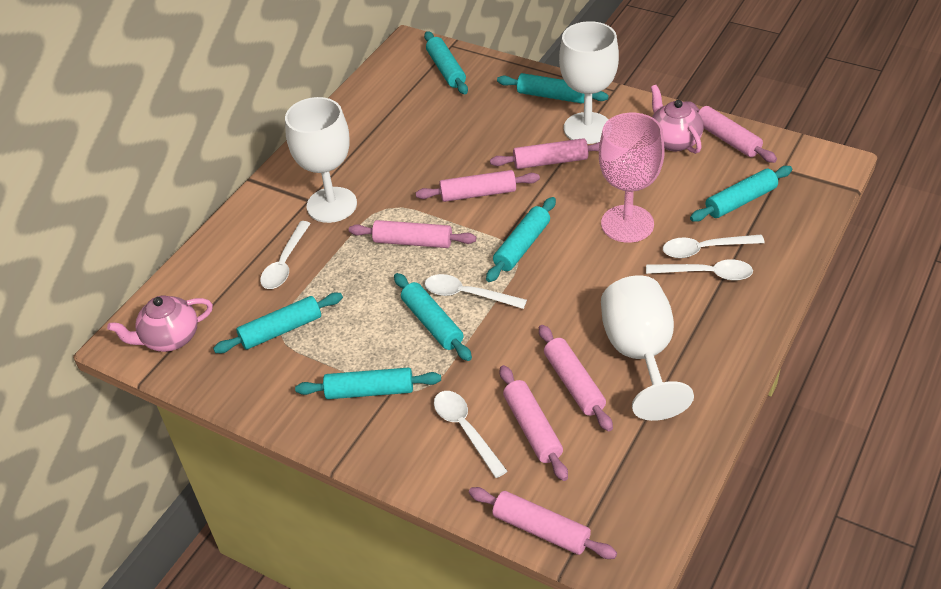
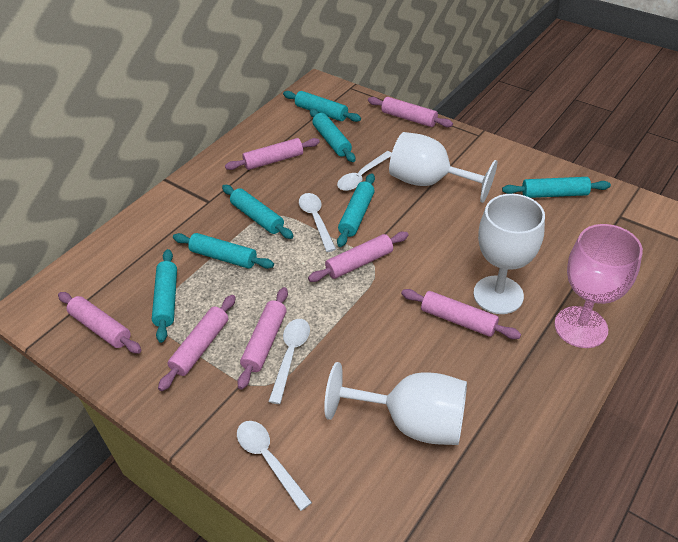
pink teapot: 2 -> 0
white spoon: 5 -> 4

